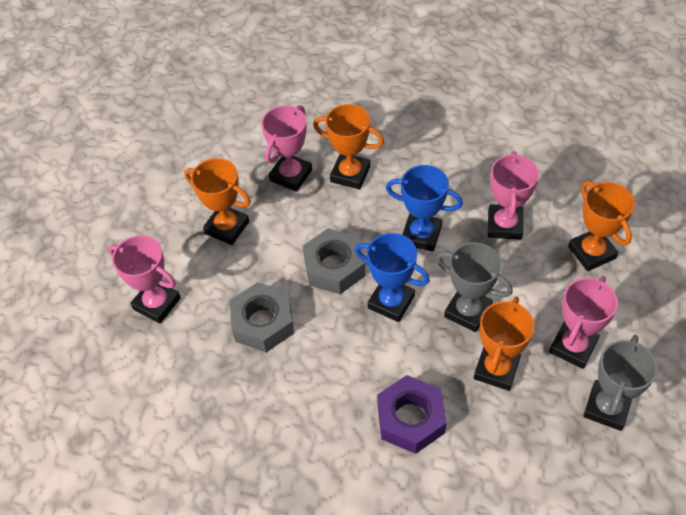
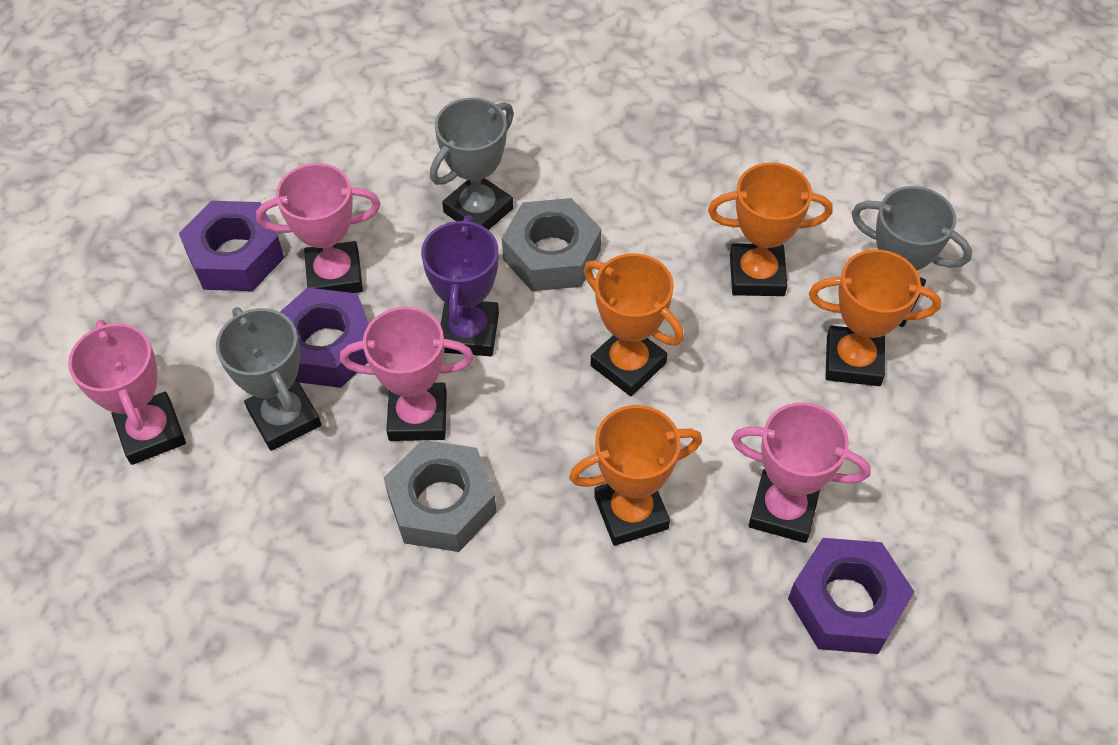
blue trophy: 2 -> 0
grey trophy: 2 -> 3
purple nut: 1 -> 3
purple trophy: 0 -> 1

